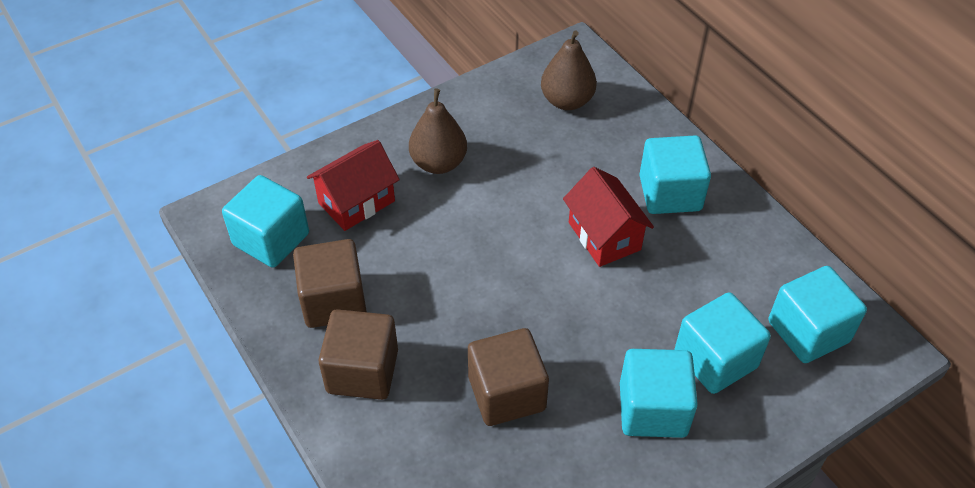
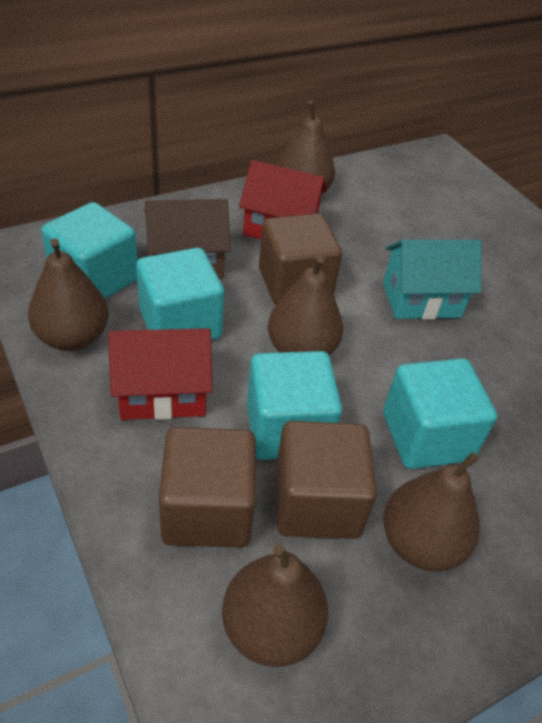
brown house: 0 -> 1
brown pear: 2 -> 5
turquoise cube: 5 -> 4
turquoise house: 0 -> 1

